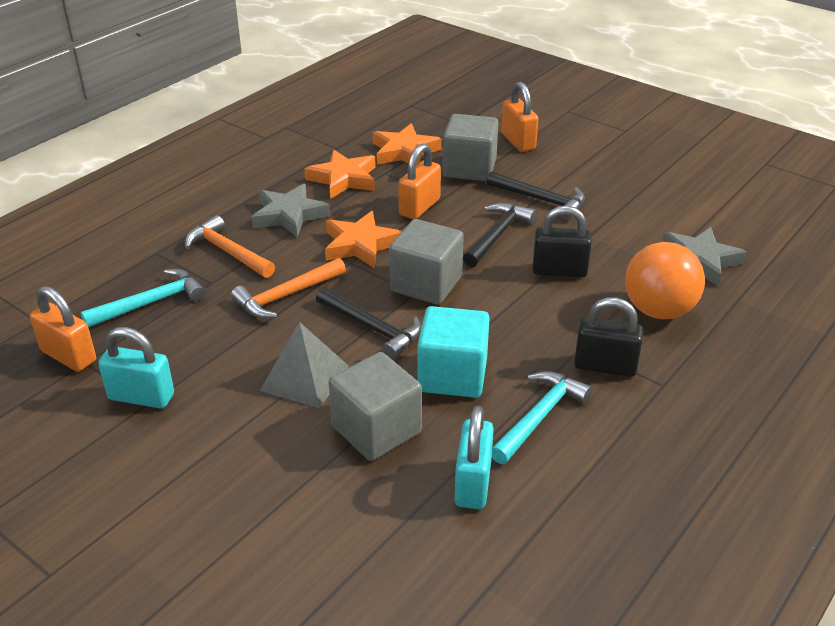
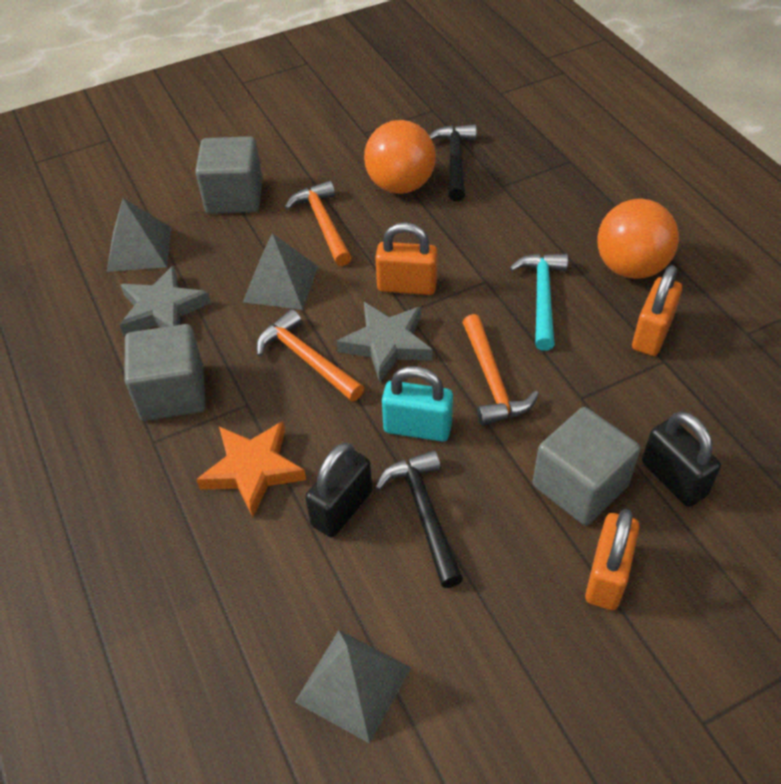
black hammer: 3 -> 2
grey pyramid: 1 -> 3
orange ball: 1 -> 2
orange hammer: 2 -> 3
orange star: 3 -> 1
turquoise cube: 1 -> 0
turquoise hammer: 2 -> 1
turquoise padlock: 2 -> 1

